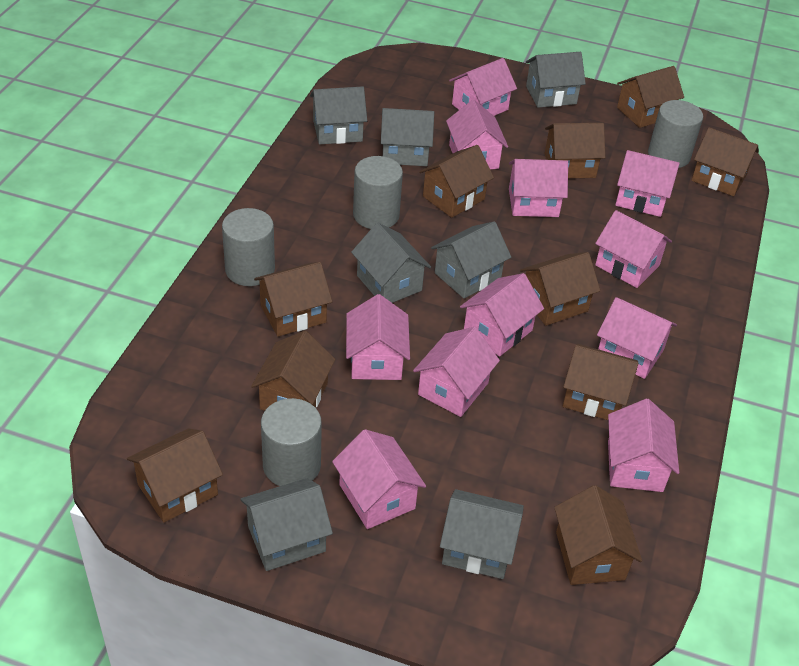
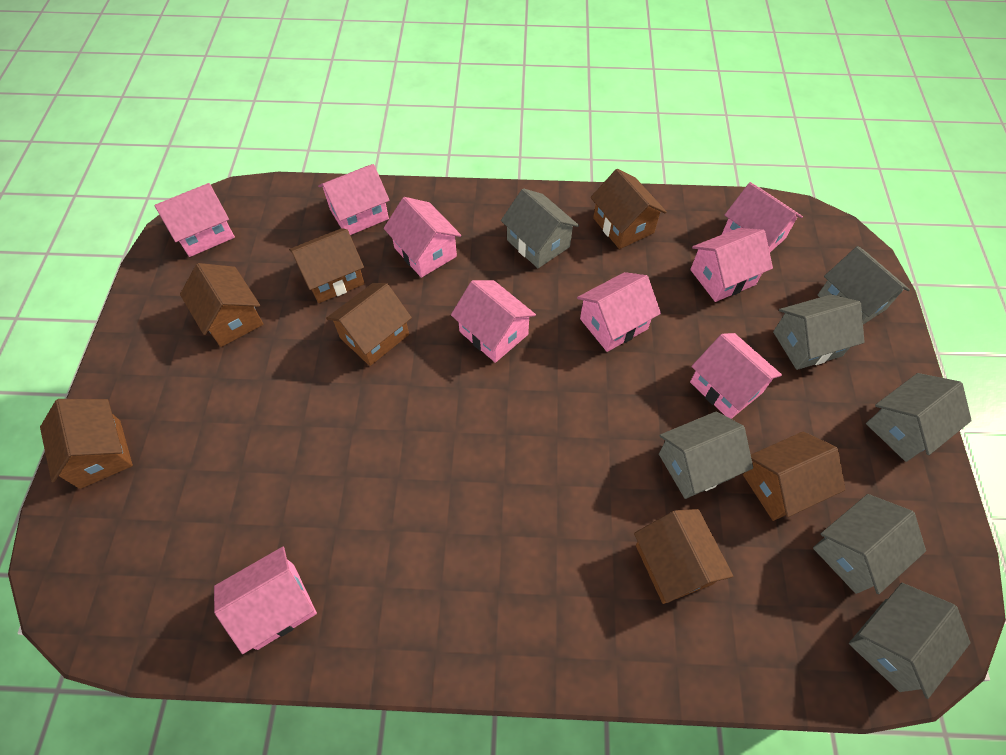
brown house: 10 -> 7
grey cylinder: 4 -> 0
pink house: 11 -> 9

